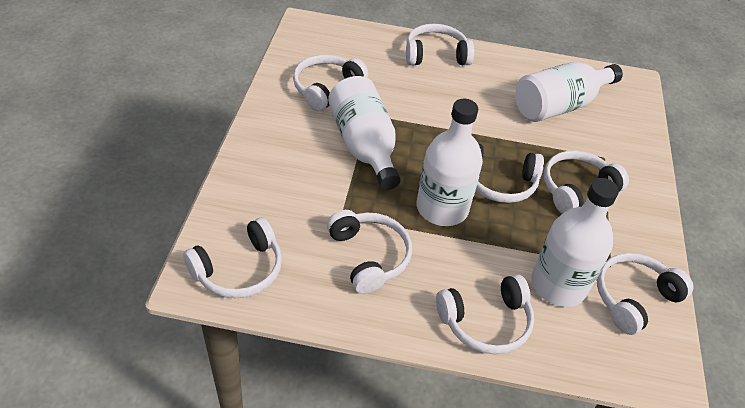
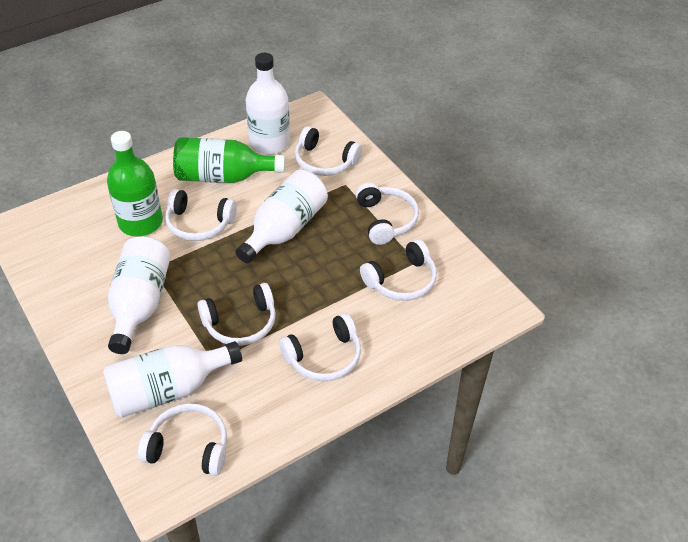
green bottle: 0 -> 2
white headphones: 8 -> 7

